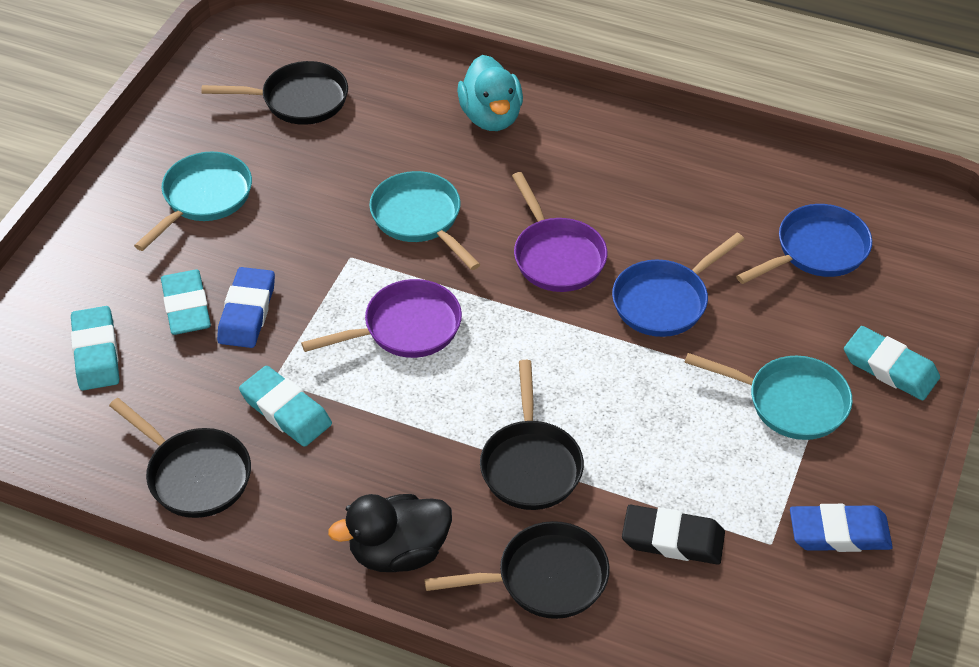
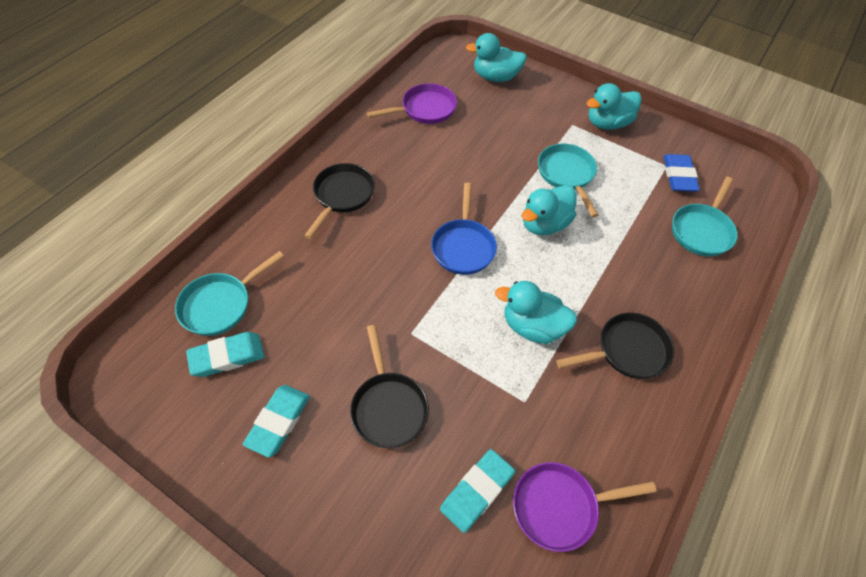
black duck: 1 -> 0
black eraser: 1 -> 0
black pan: 4 -> 3
blue eraser: 2 -> 1
blue pan: 2 -> 1
turquoise duck: 1 -> 4
turquoise eraser: 4 -> 3

